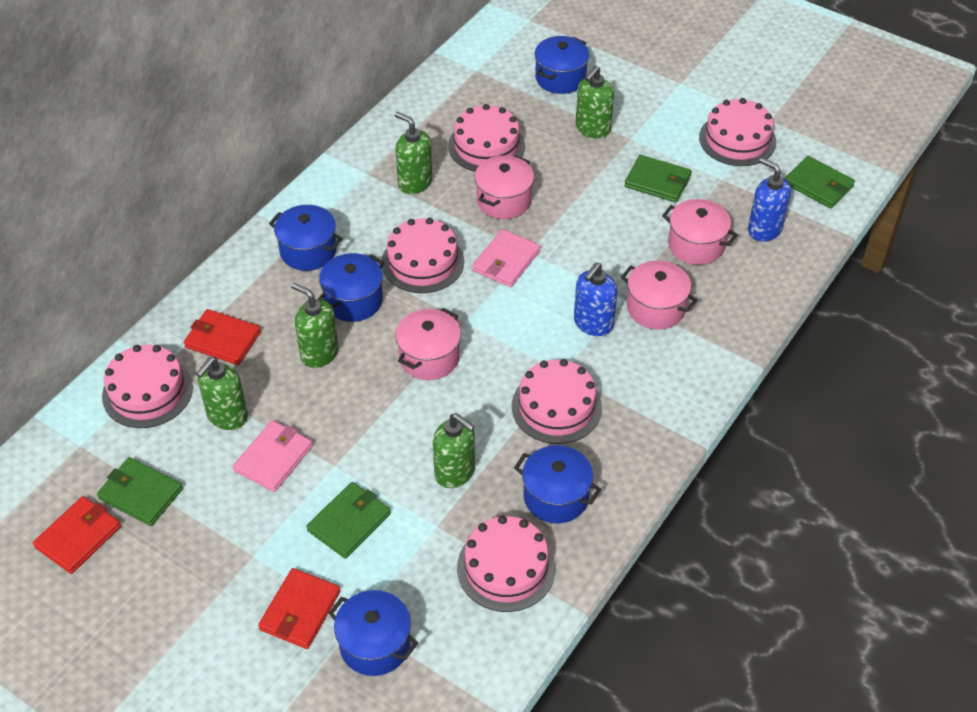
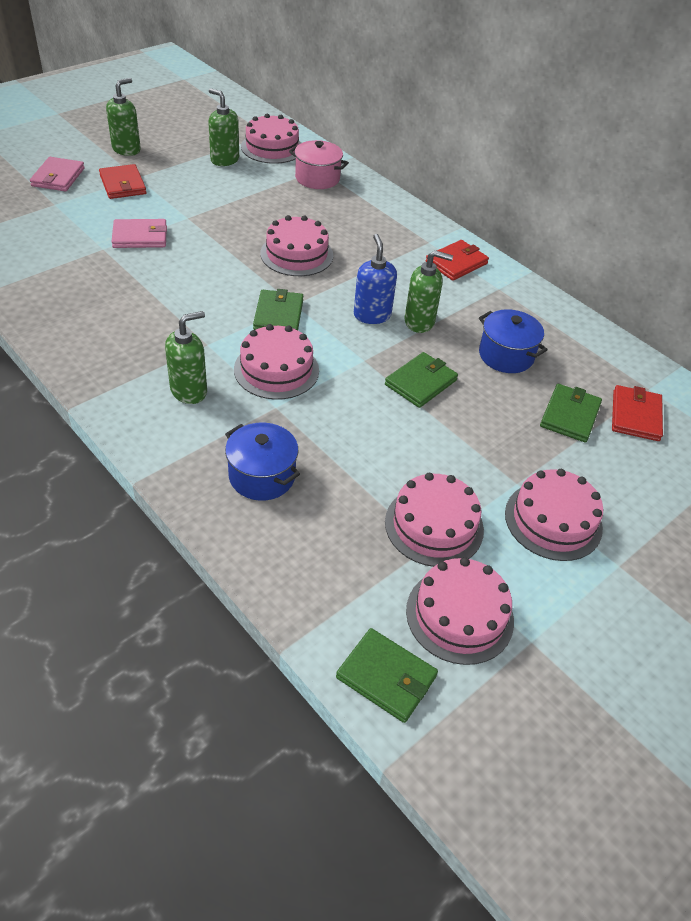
blue pot: 5 -> 2
blue soap dispenser: 2 -> 1
green soap dispenser: 5 -> 4
pink pot: 4 -> 1

